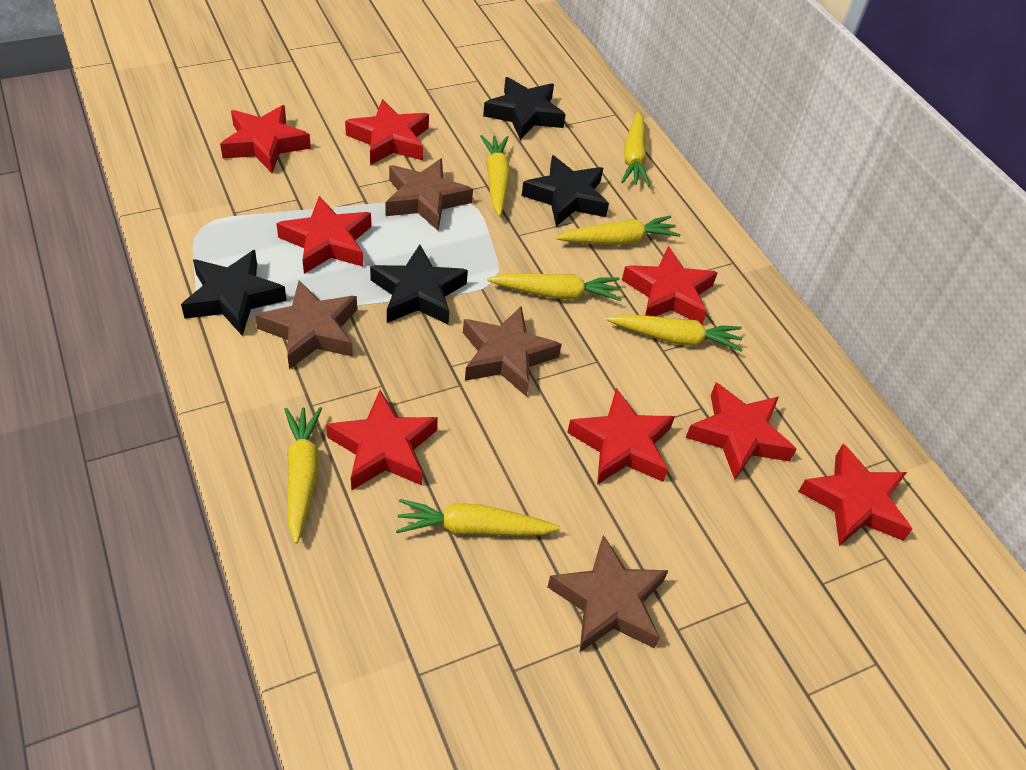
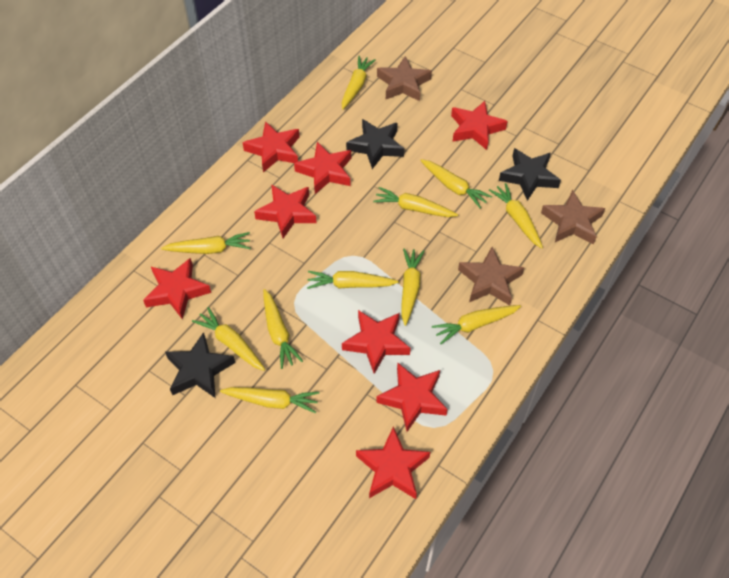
black star: 4 -> 3
brown star: 4 -> 3
yellow carrot: 7 -> 11

